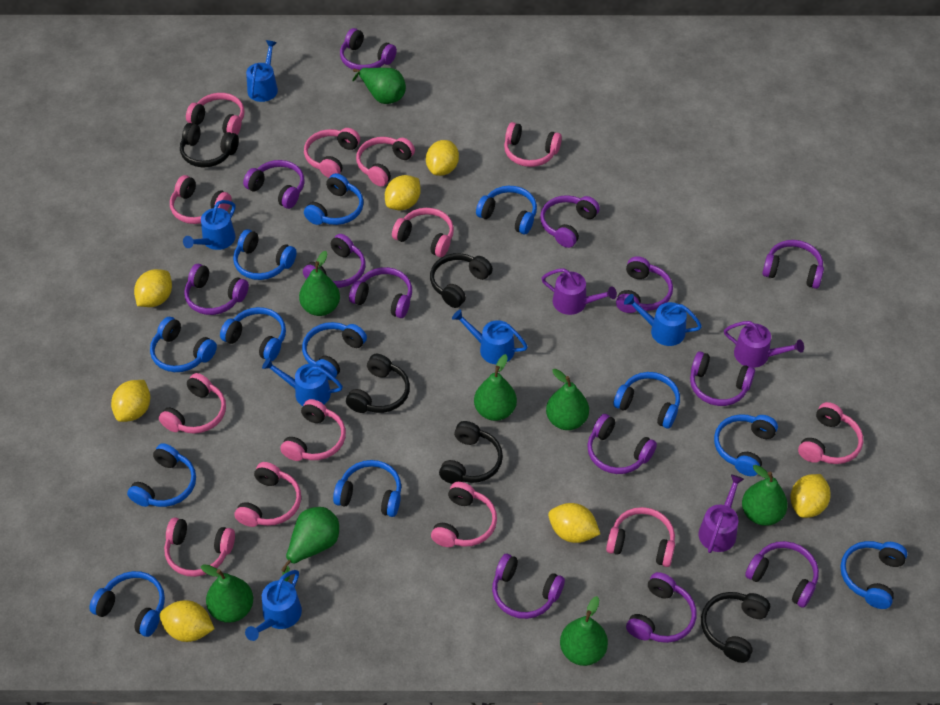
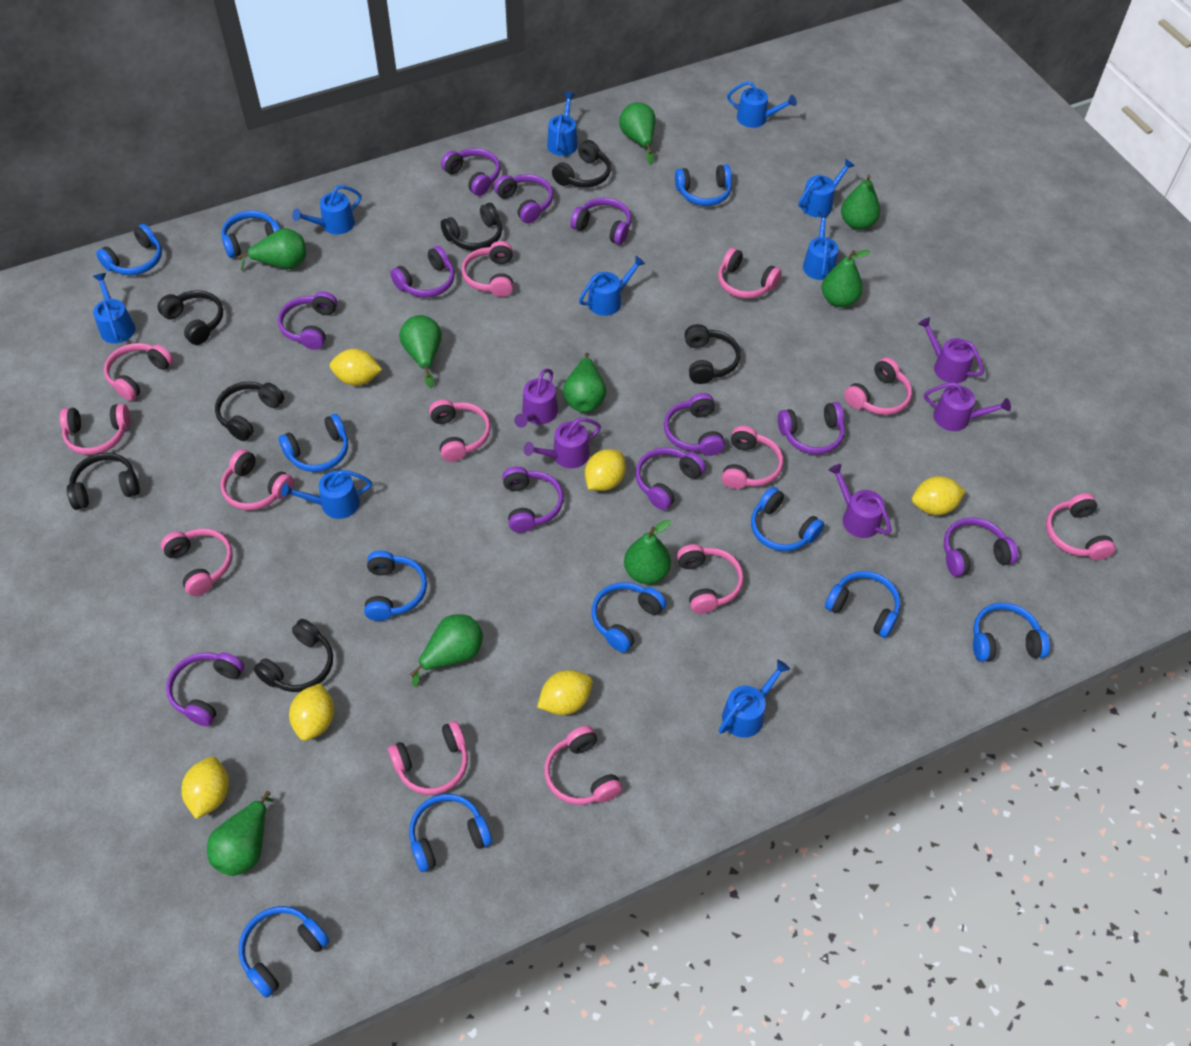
black headphones: 5 -> 7
blue headphones: 12 -> 11
blue watering can: 6 -> 9
green pear: 8 -> 9
purple headphones: 13 -> 11
purple watering can: 3 -> 5
yellow lemon: 7 -> 6

